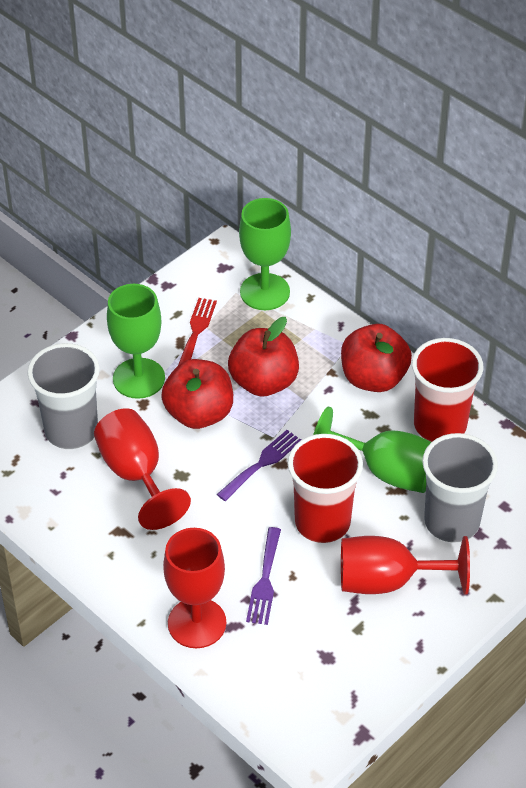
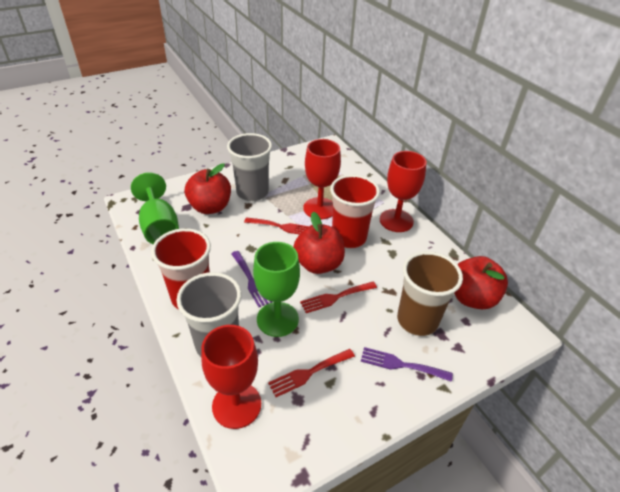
brown cup: 0 -> 1
green goblet: 3 -> 2
red fork: 1 -> 3

